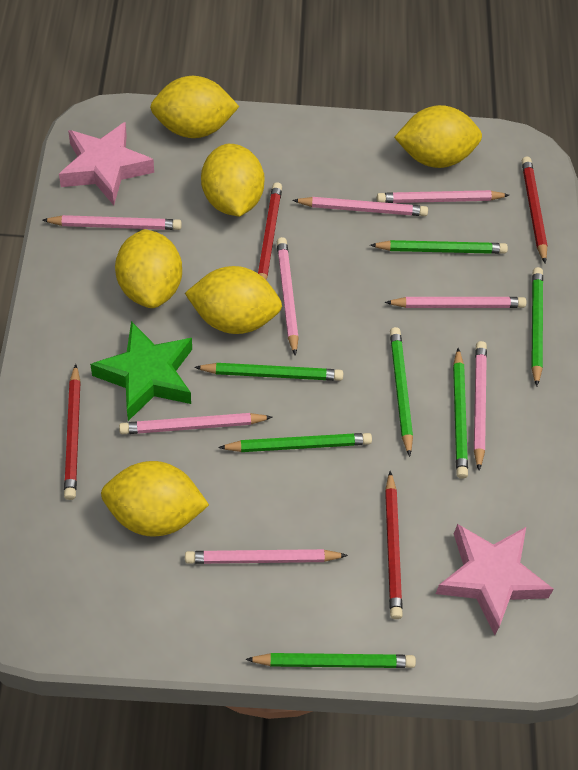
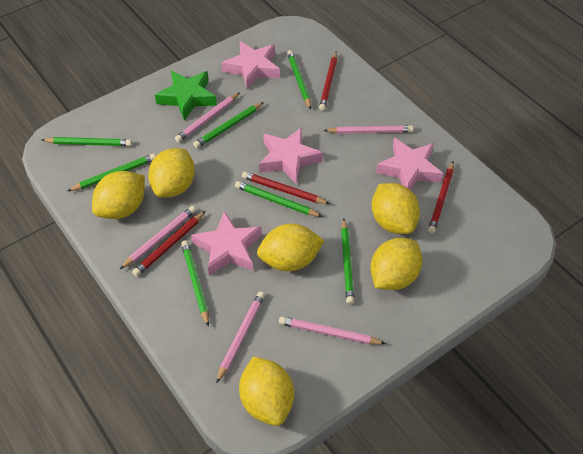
pink pencil: 8 -> 5
pink star: 2 -> 4

